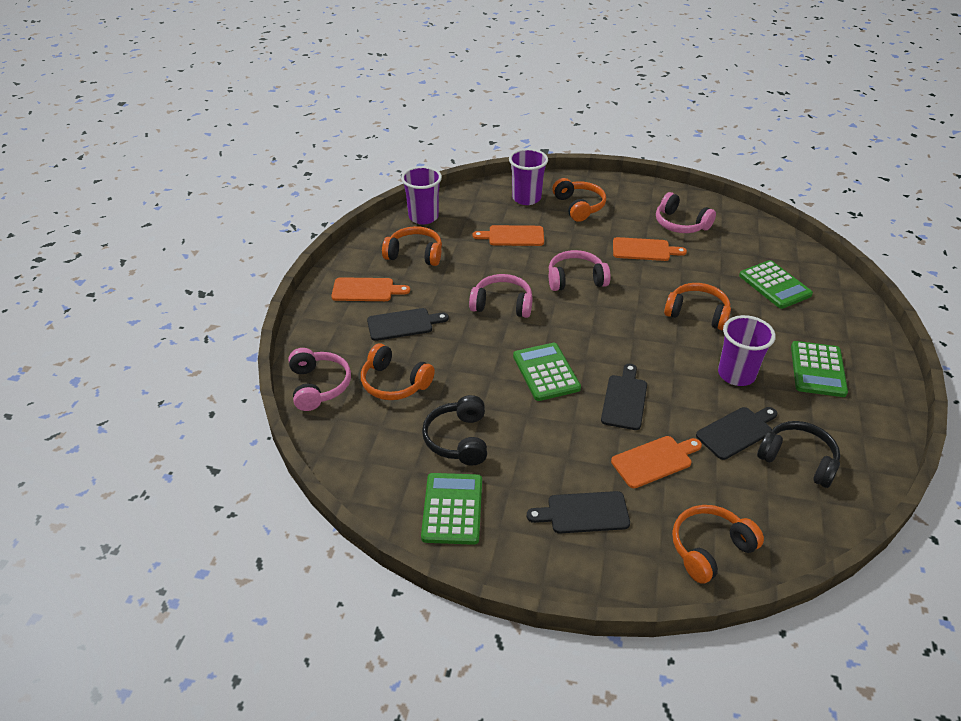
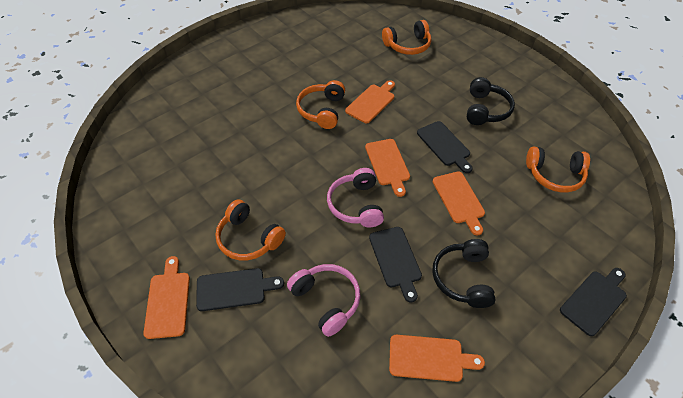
green calculator: 4 -> 0
orange cutting board: 4 -> 5
orange headphones: 5 -> 4
pink headphones: 4 -> 2
purple cup: 3 -> 0

